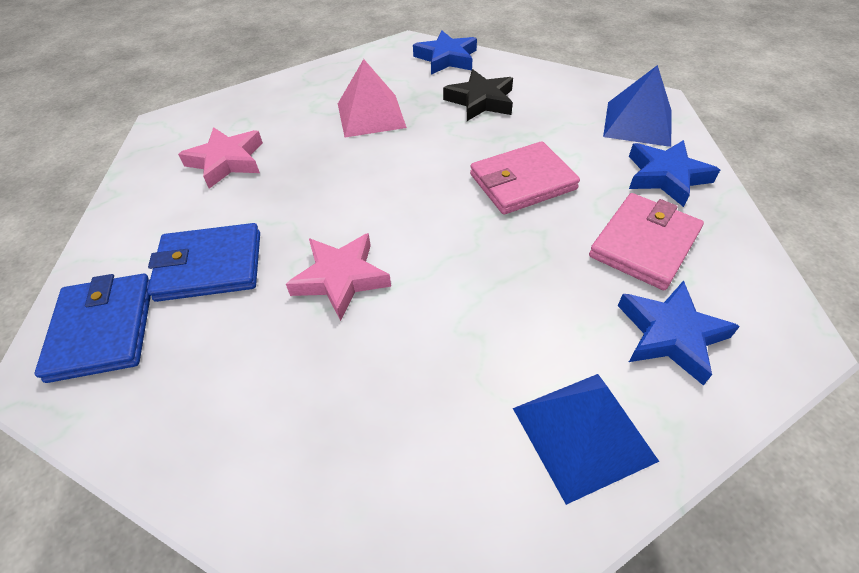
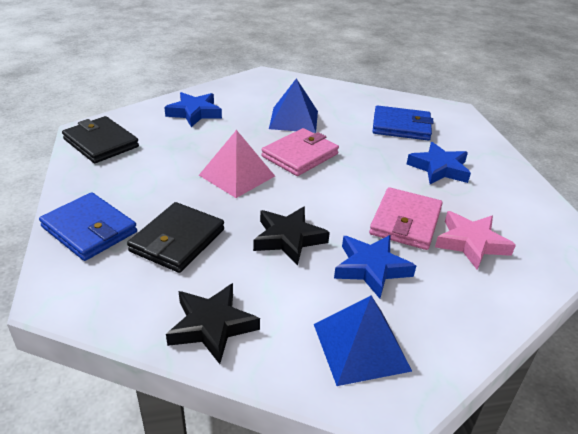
black star: 1 -> 2
black wallet: 0 -> 2
pink star: 2 -> 1

